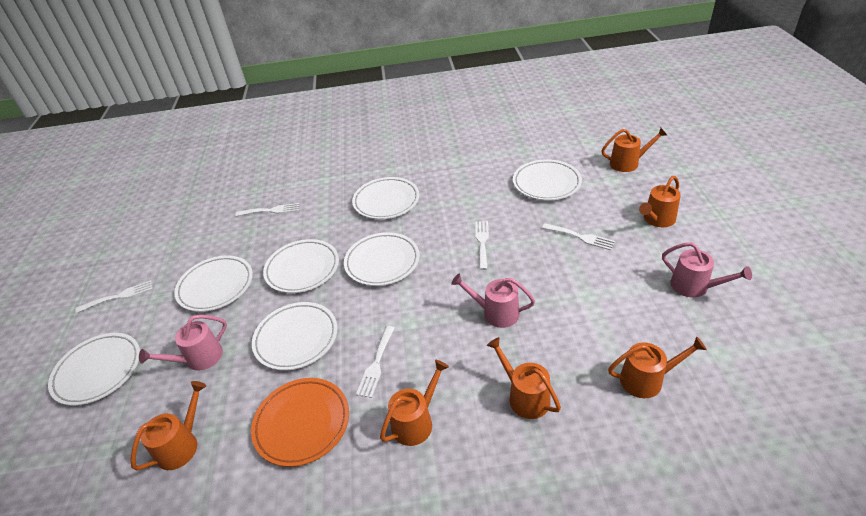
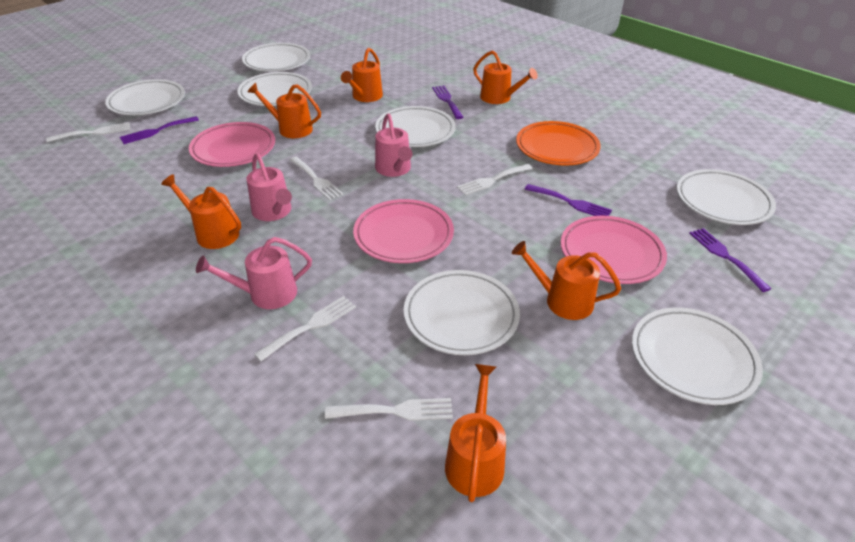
pink plate: 0 -> 3
purple fork: 0 -> 4

